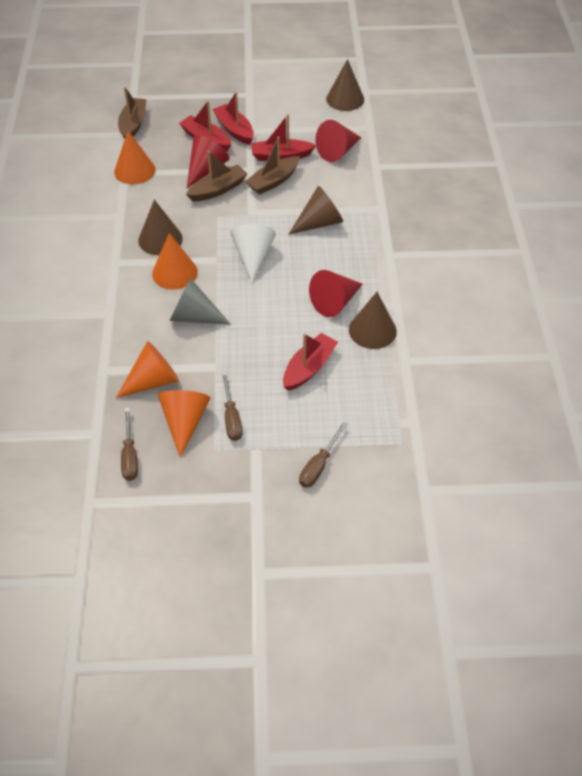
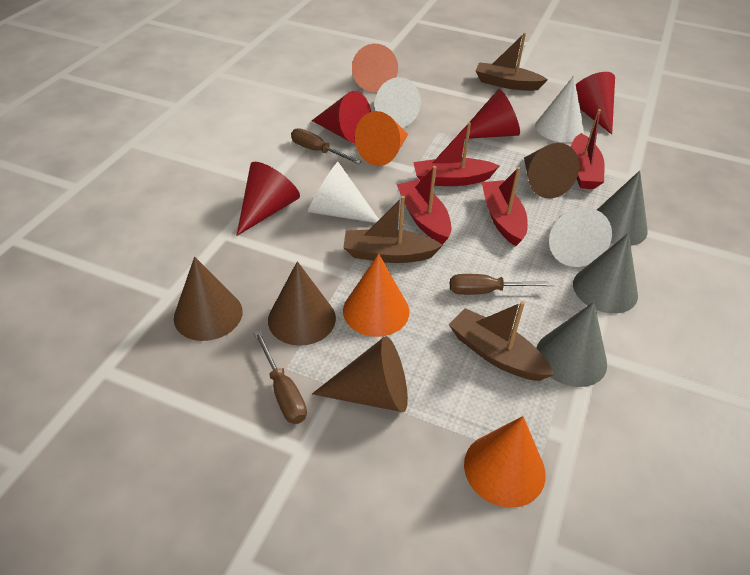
grey cone: 1 -> 3
red cone: 3 -> 4
white cone: 1 -> 4

